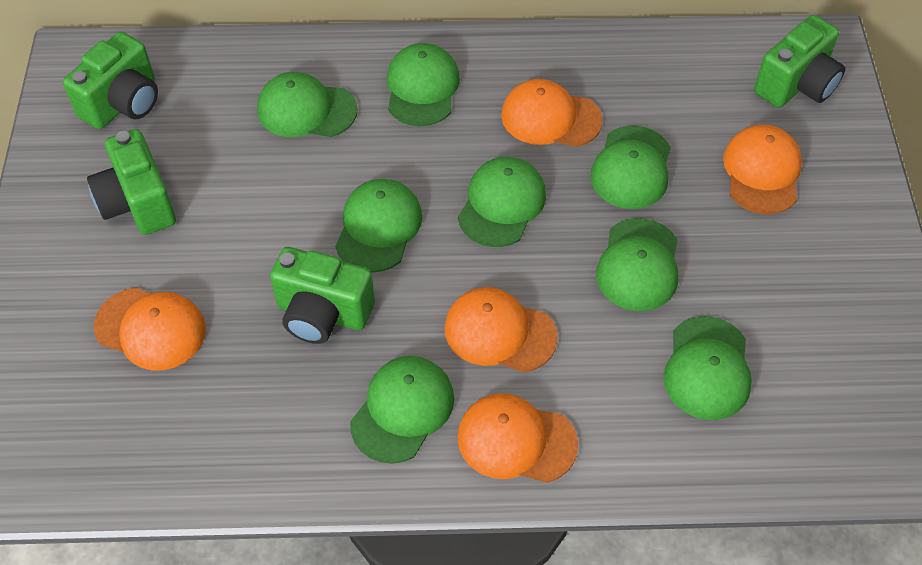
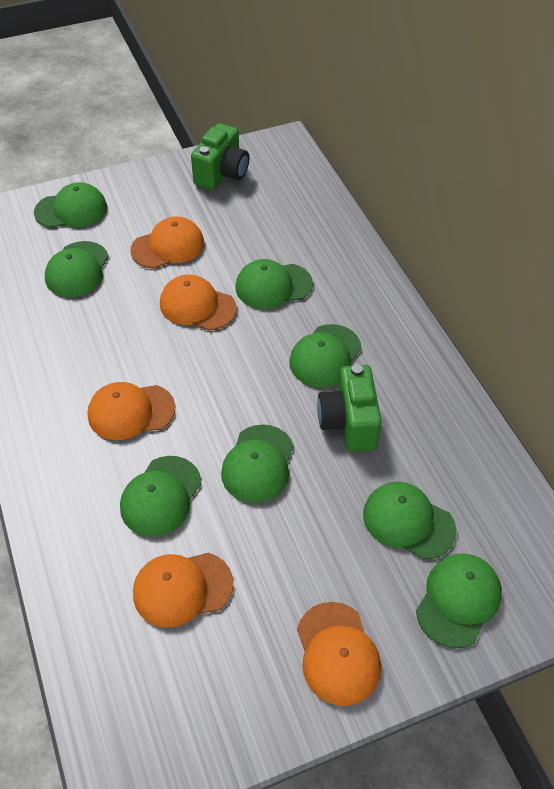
green camera: 4 -> 2

